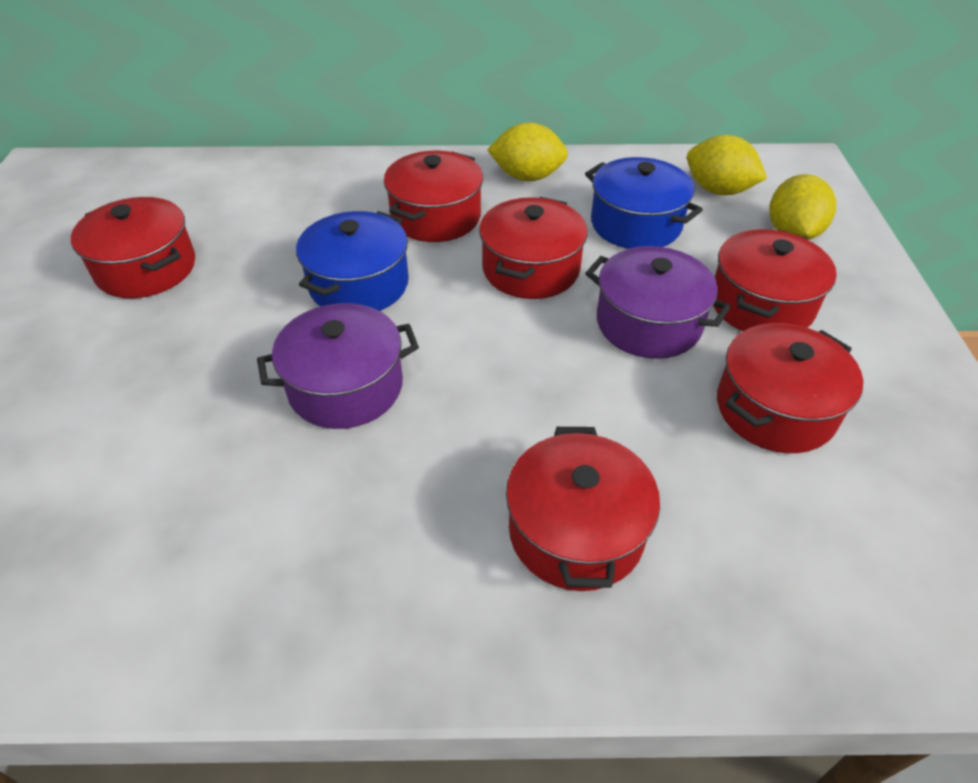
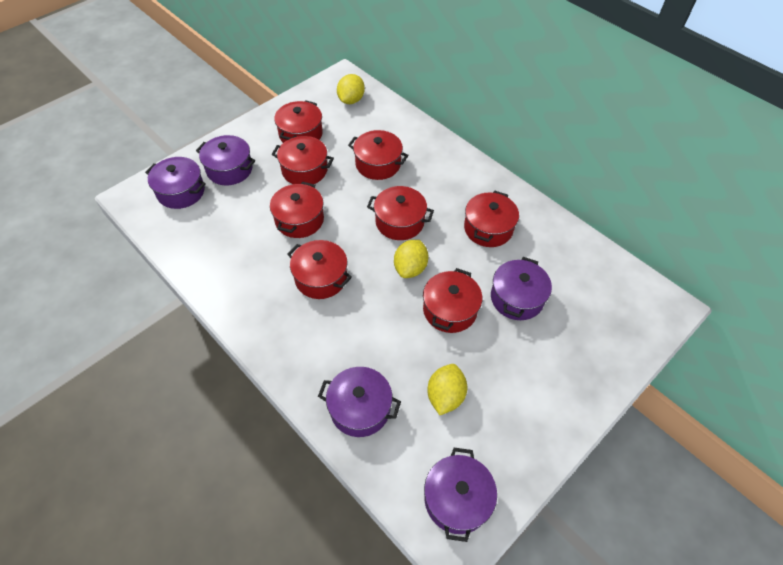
blue pot: 2 -> 0
purple pot: 2 -> 5
red pot: 6 -> 8

